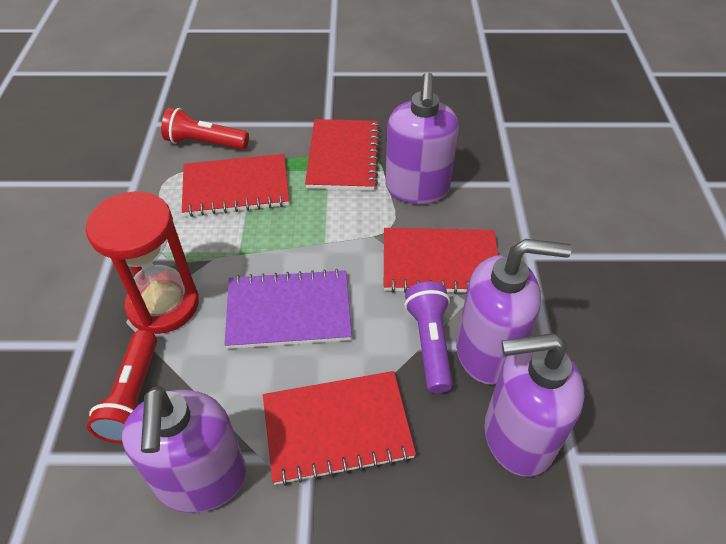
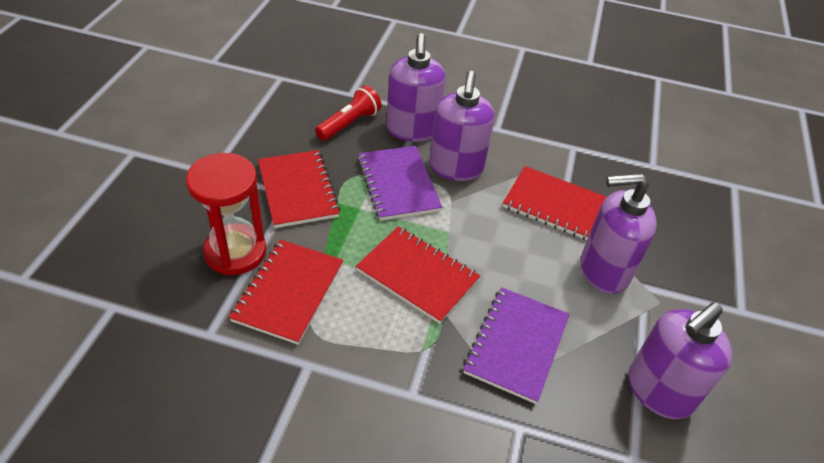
purple flashlight: 1 -> 0
purple notebook: 1 -> 2
red flashlight: 2 -> 1

